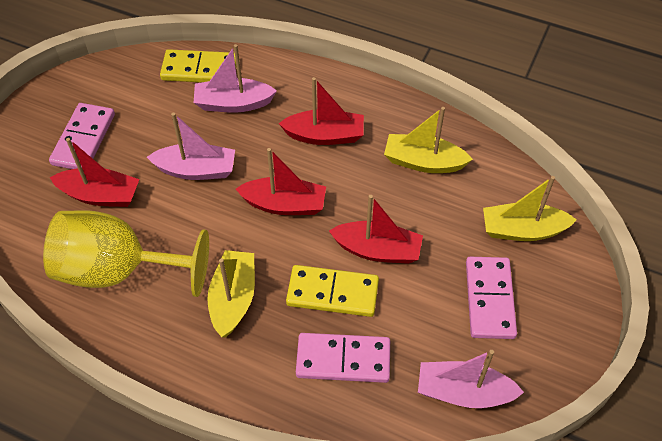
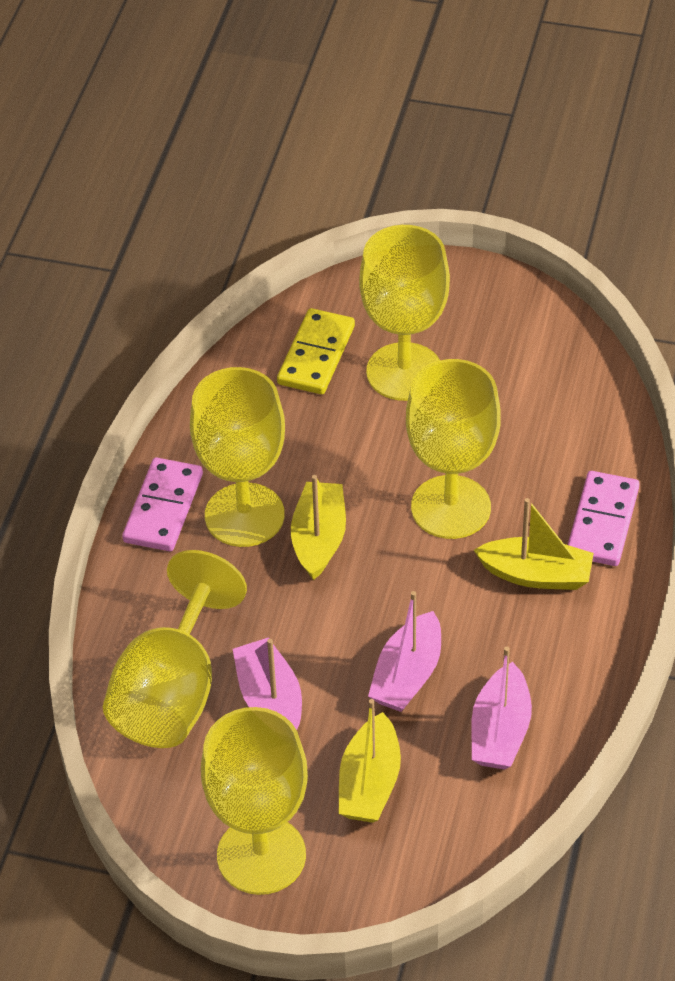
pink domino: 3 -> 2
red boat: 4 -> 0
yellow domino: 2 -> 1
yellow goblet: 1 -> 5

